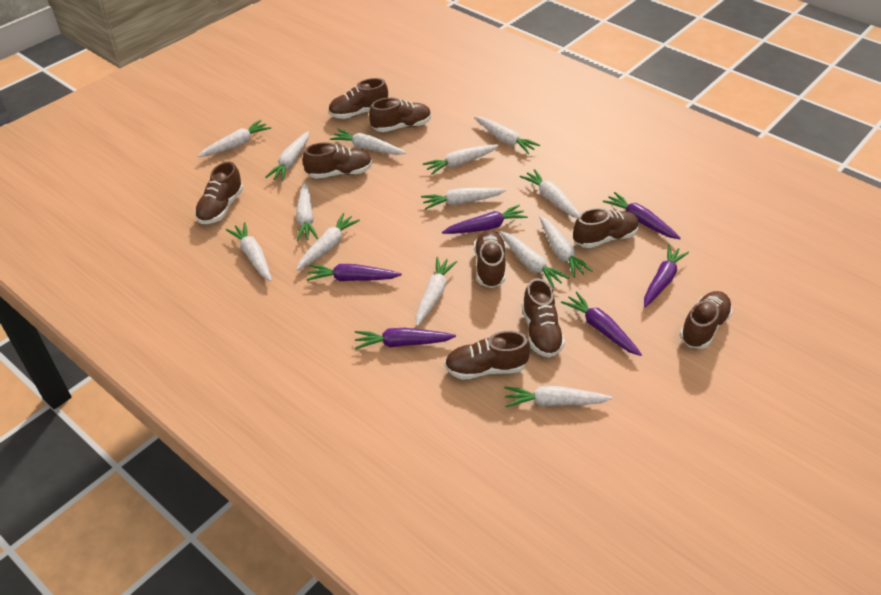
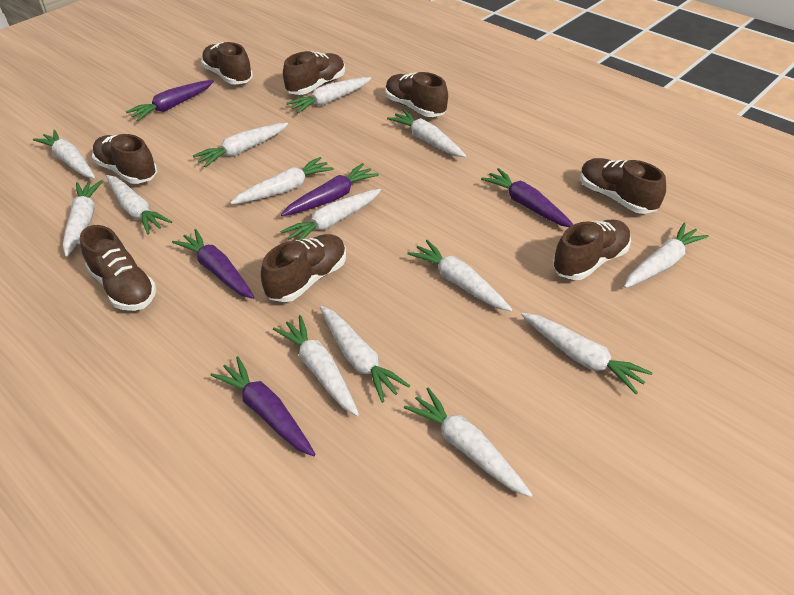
brown shoe: 9 -> 8
purple carrot: 6 -> 5

